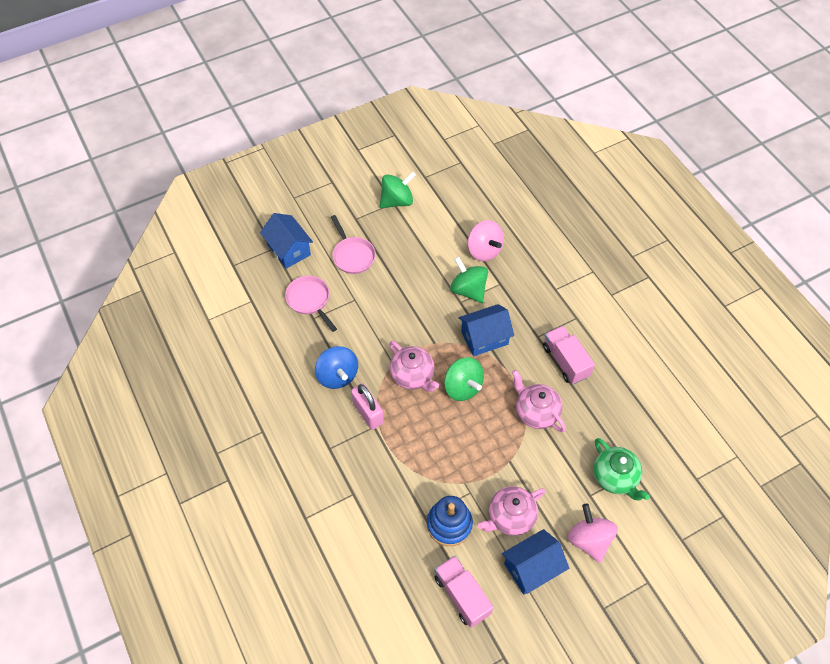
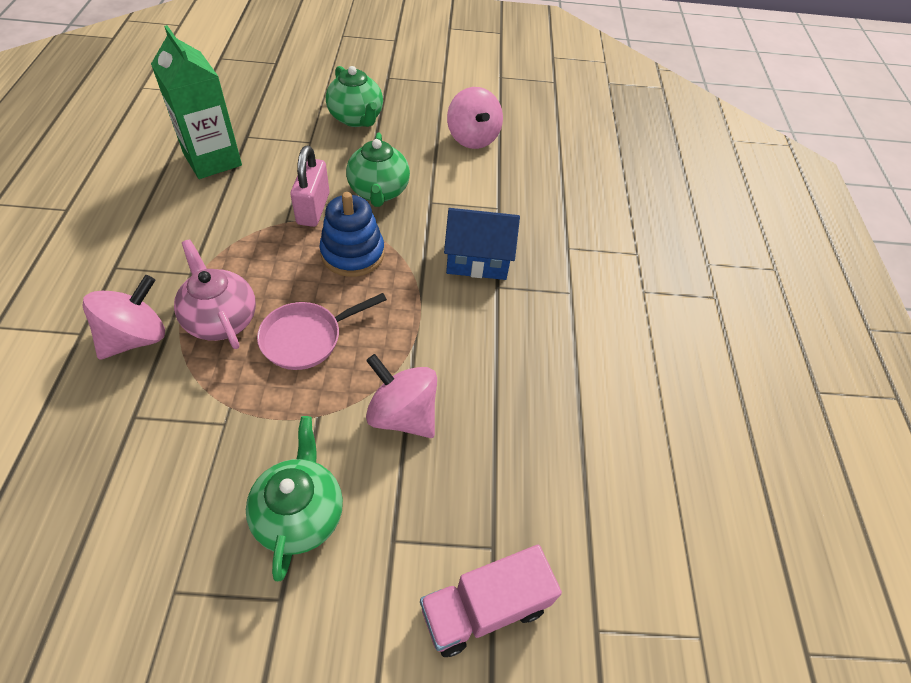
blue house: 3 -> 1
blue spinning top: 1 -> 0
green carton: 0 -> 1
green spinning top: 3 -> 0
green teapot: 1 -> 3
pink pan: 2 -> 1
pink spinning top: 2 -> 3
pink teapot: 3 -> 1
pink truck: 2 -> 1

